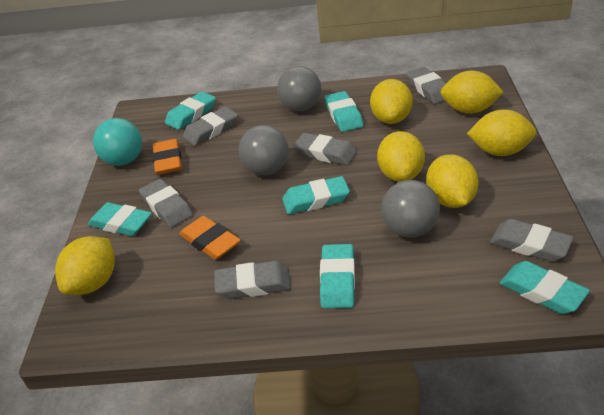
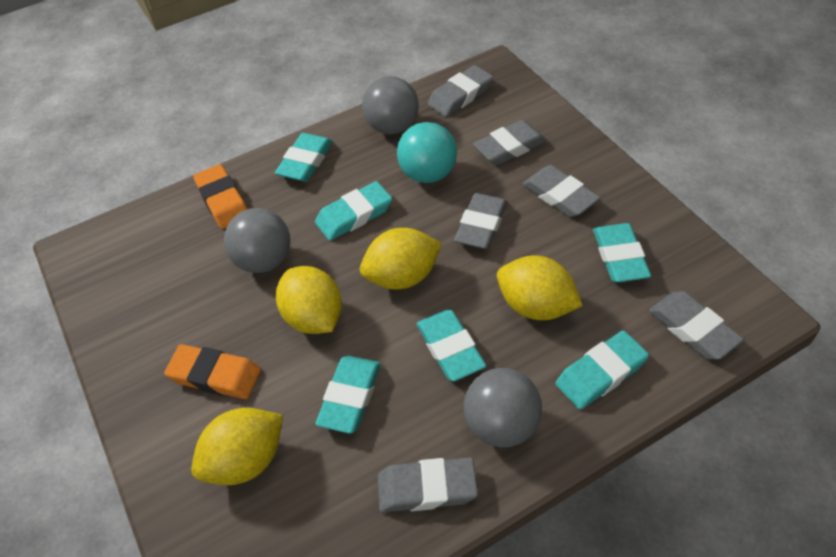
yellow lemon: 6 -> 4

